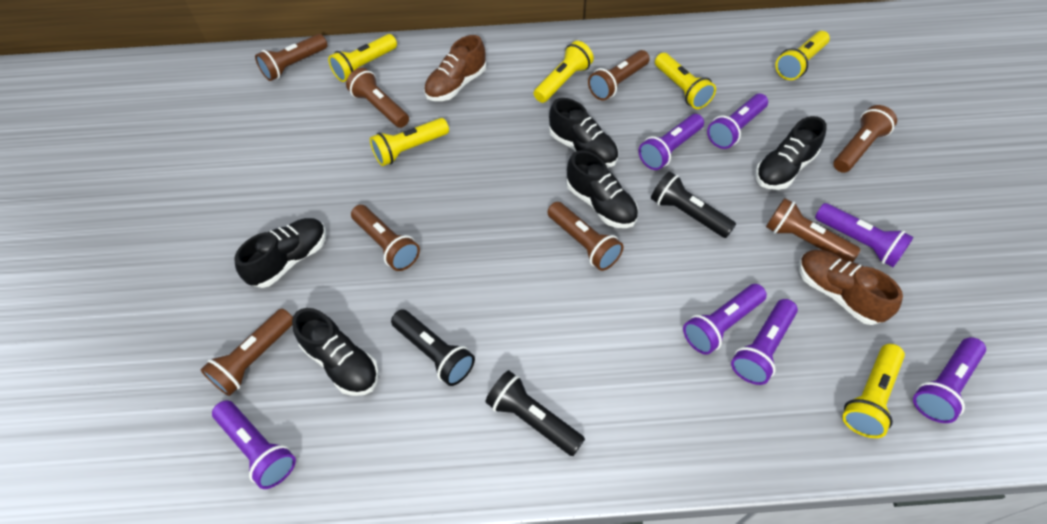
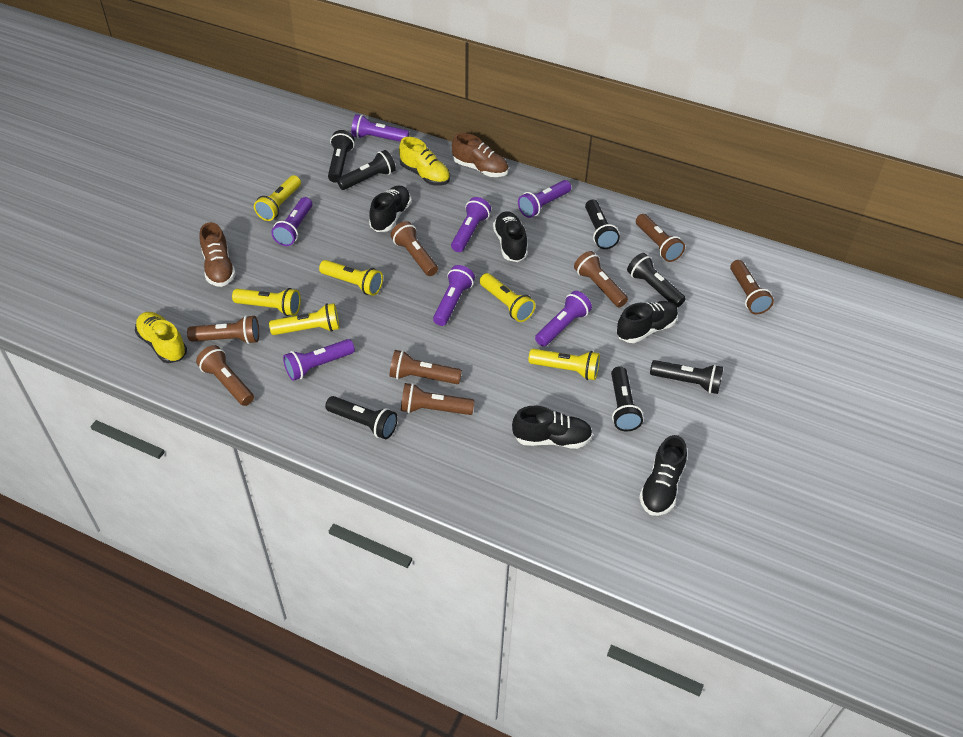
black flashlight: 3 -> 7
yellow shoe: 0 -> 2

